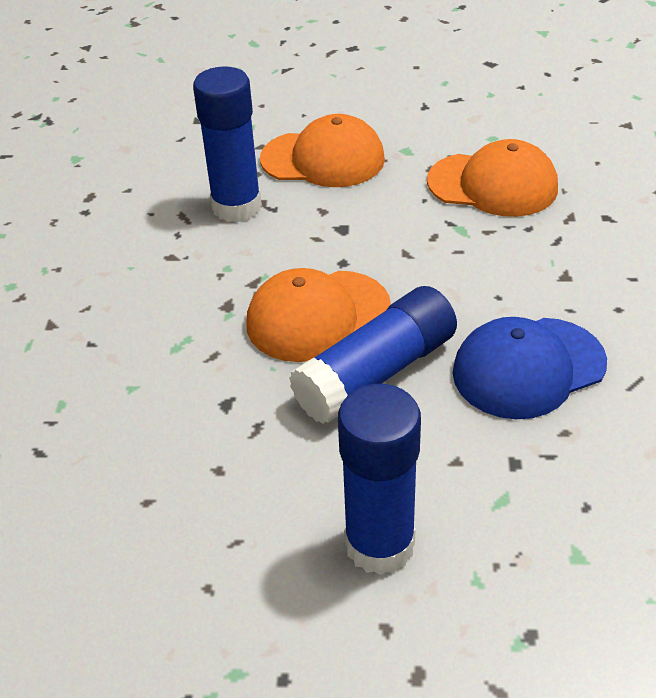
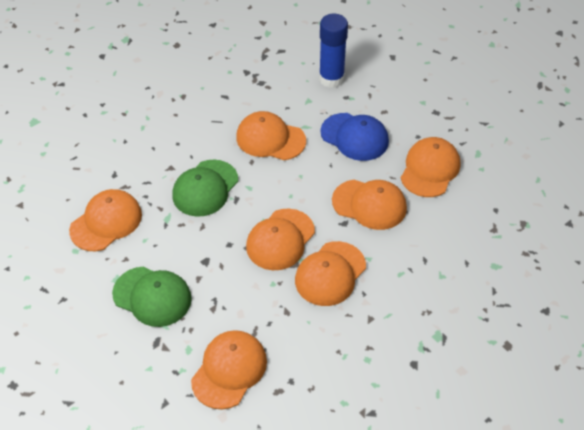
blue glue stick: 3 -> 1
green cap: 0 -> 2
orange cap: 3 -> 7

